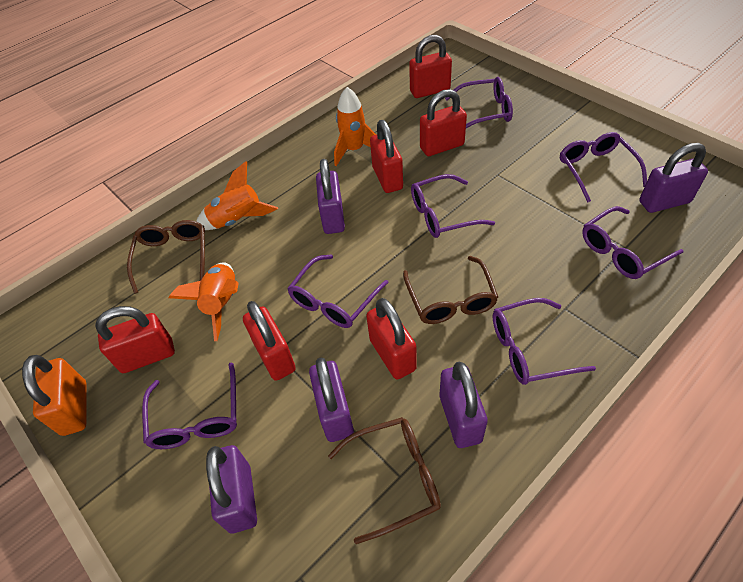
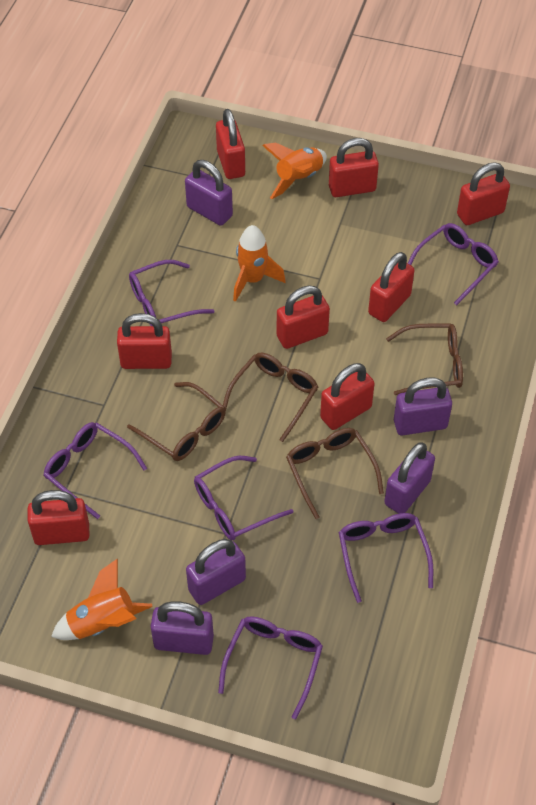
brown glasses: 3 -> 4
orange padlock: 1 -> 0
purple glasses: 7 -> 6
red padlock: 6 -> 8

